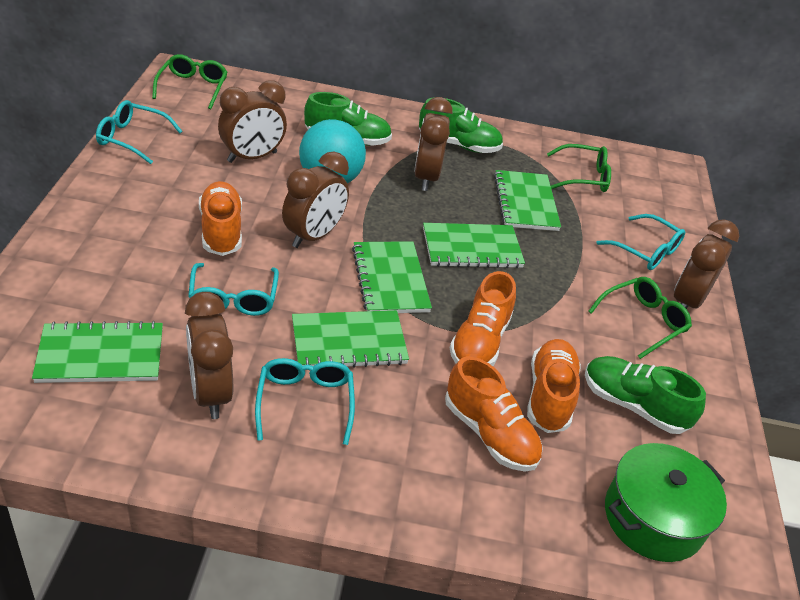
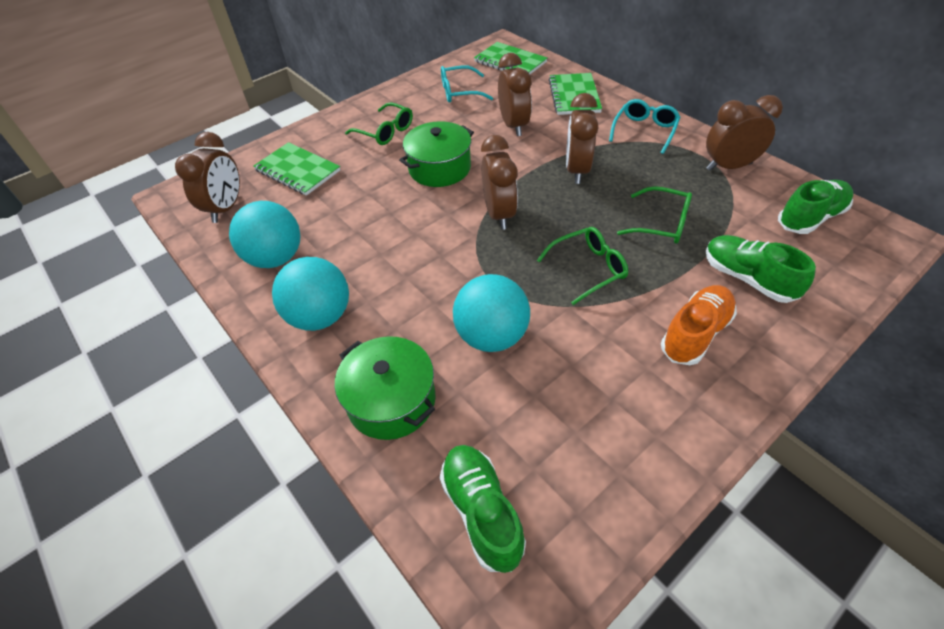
green notebook: 5 -> 3
green pot: 1 -> 2
orange shoe: 4 -> 1
turquoise ball: 1 -> 3
turquoise glasses: 4 -> 2

